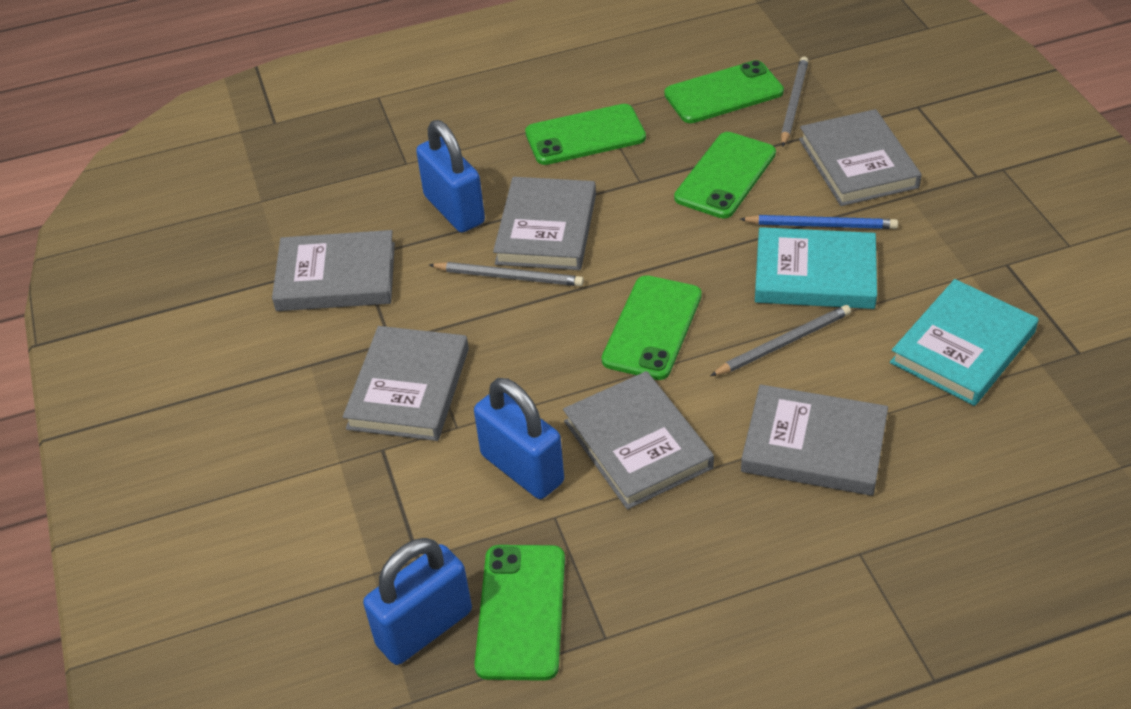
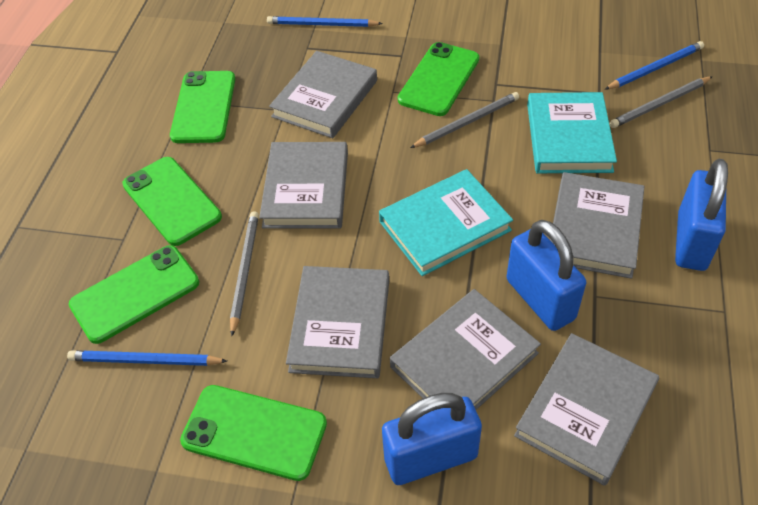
blue pencil: 1 -> 3

